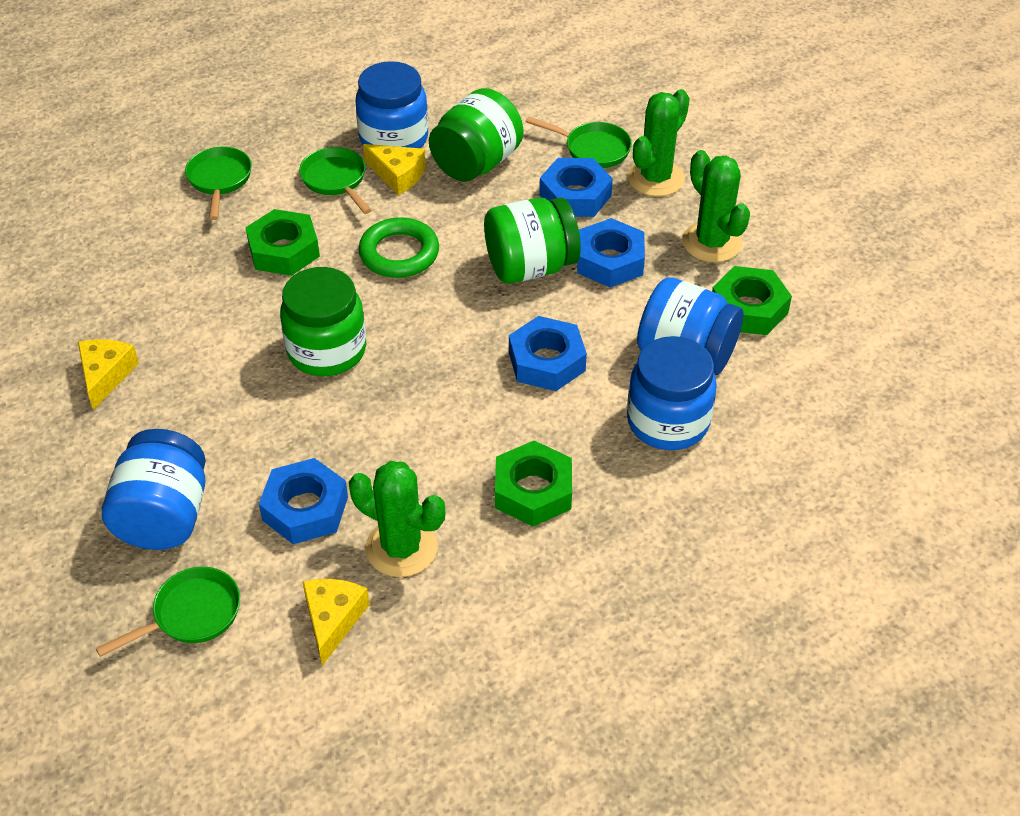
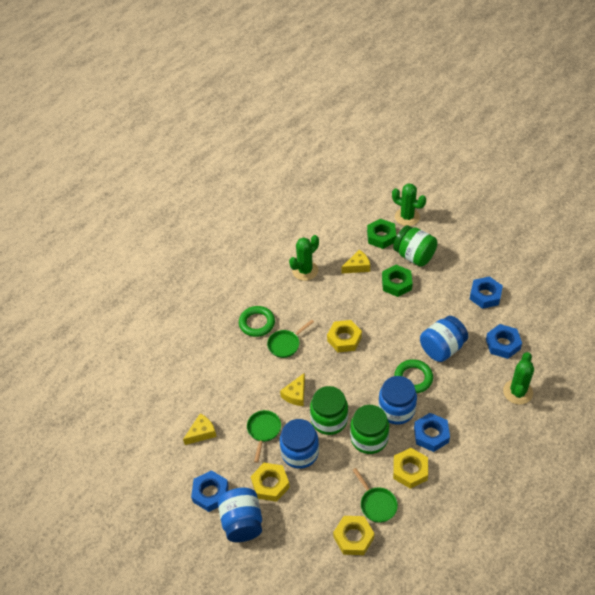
green nut: 3 -> 2
green pan: 4 -> 3
green ring: 1 -> 2
yellow nut: 0 -> 4

